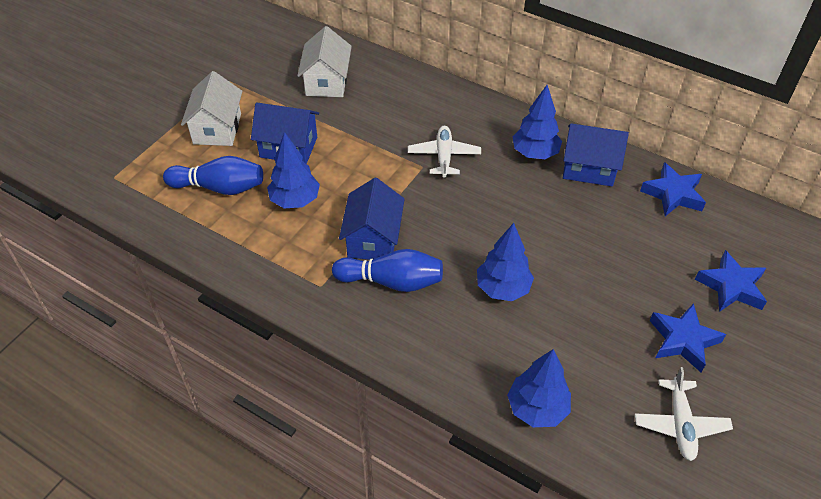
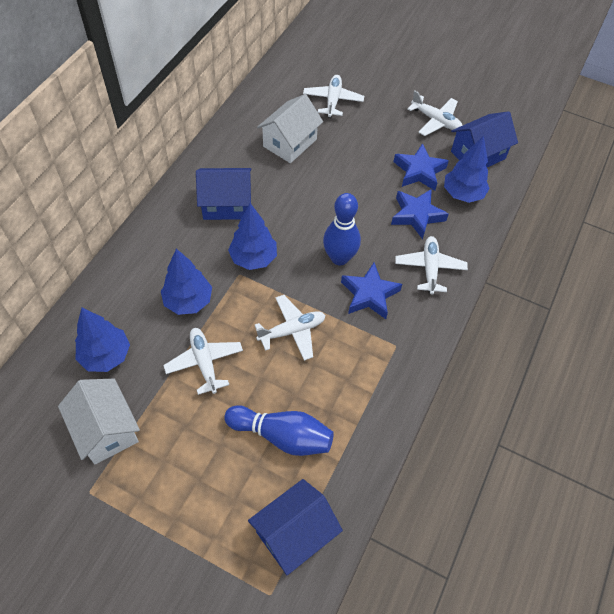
white plane: 2 -> 5

